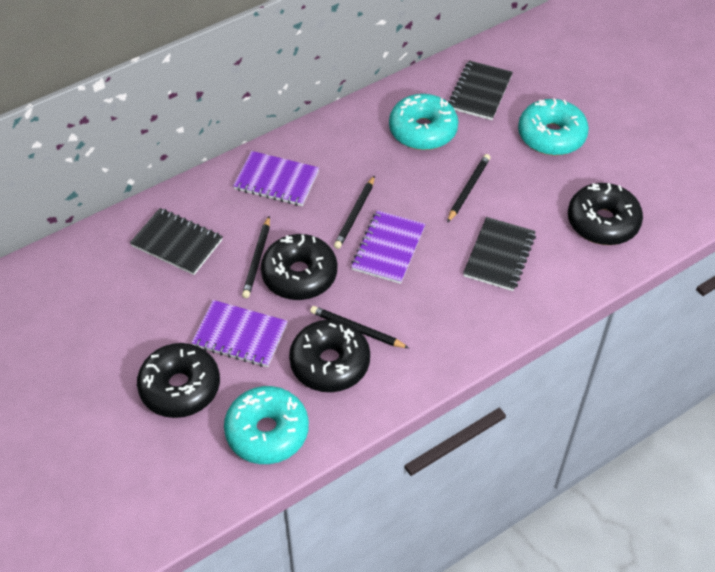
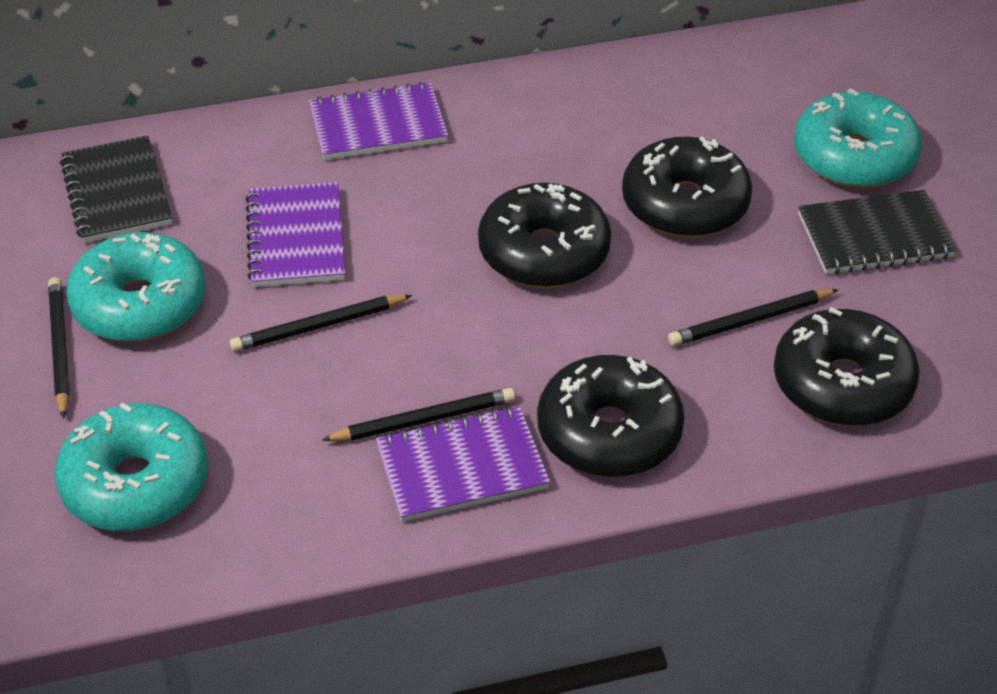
black notebook: 3 -> 2

